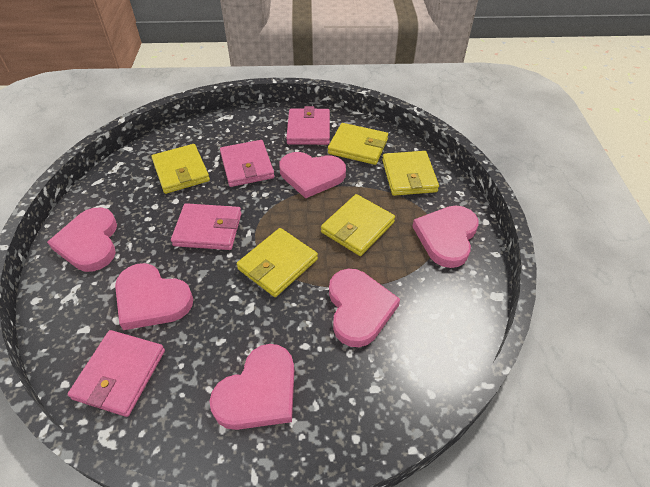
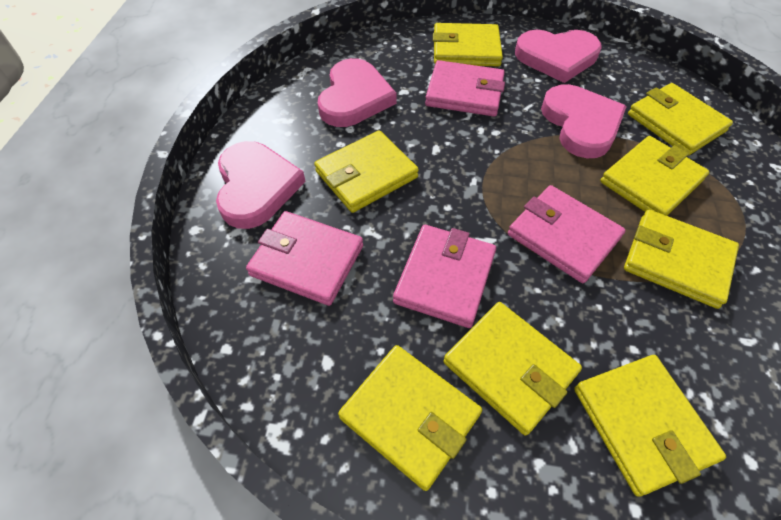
pink heart: 6 -> 4
yellow wallet: 5 -> 8

